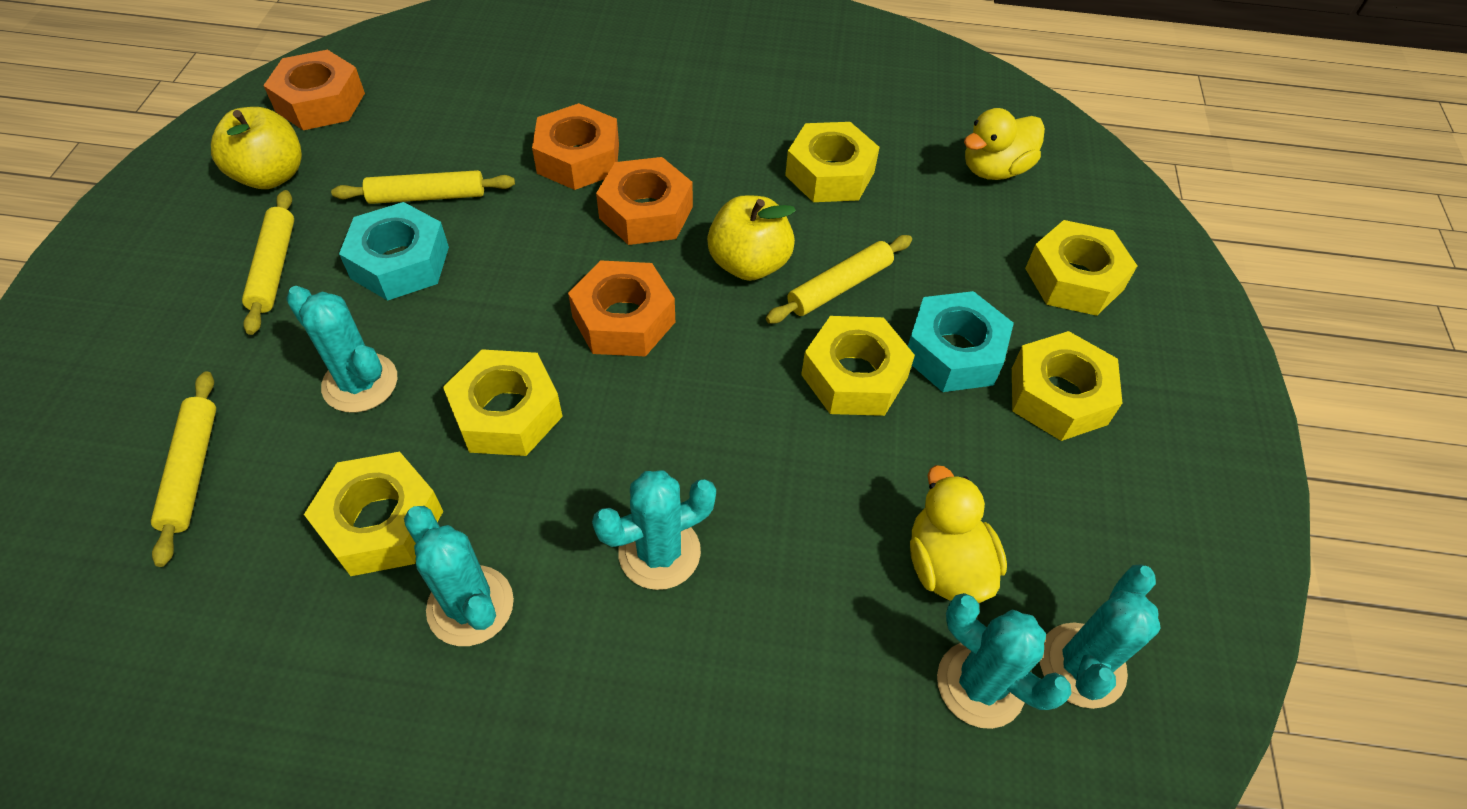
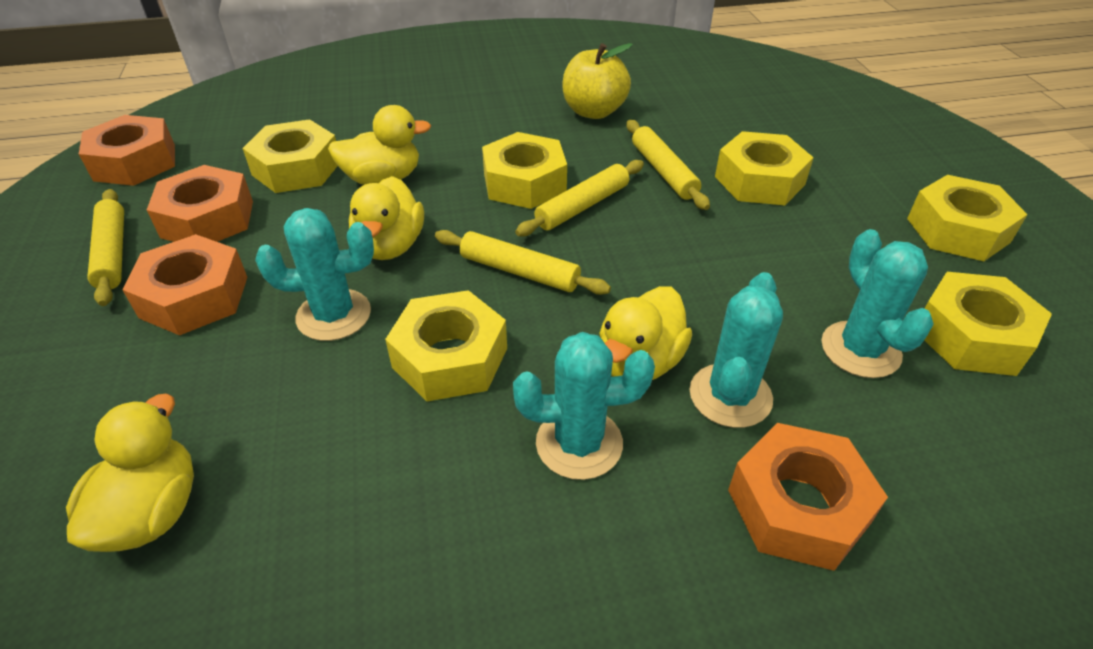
turquoise cactus: 5 -> 4
turquoise nut: 2 -> 0
yellow apple: 2 -> 1
yellow duck: 2 -> 4

